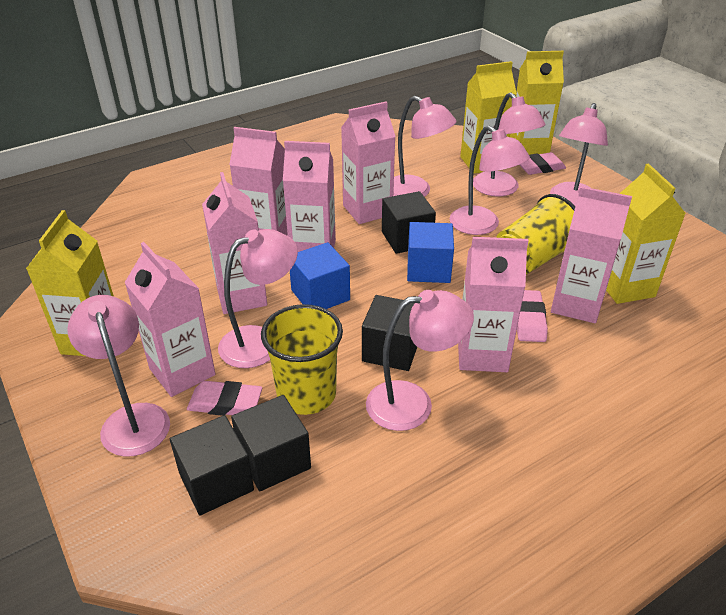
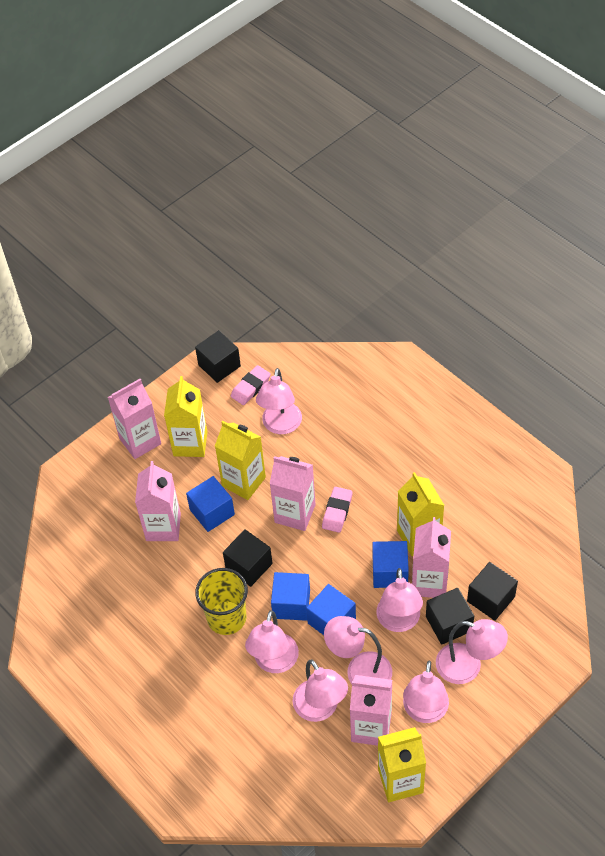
blue cube: 2 -> 4
pink carton: 7 -> 5
pink eraser: 3 -> 2
yellow cup: 2 -> 1

